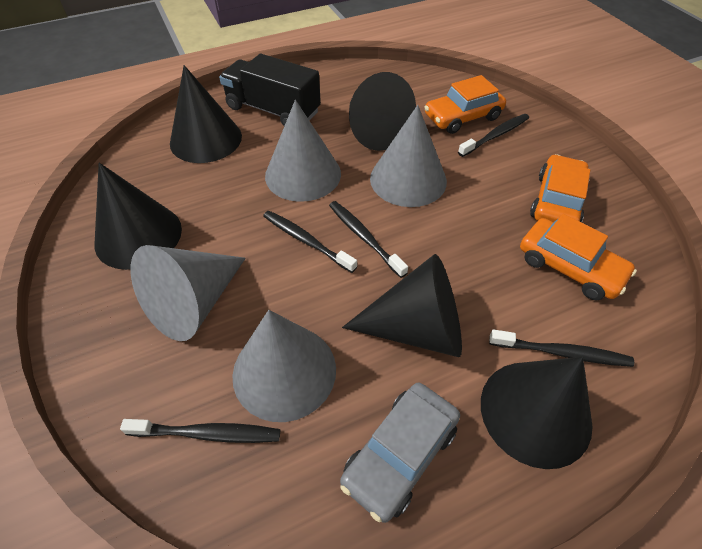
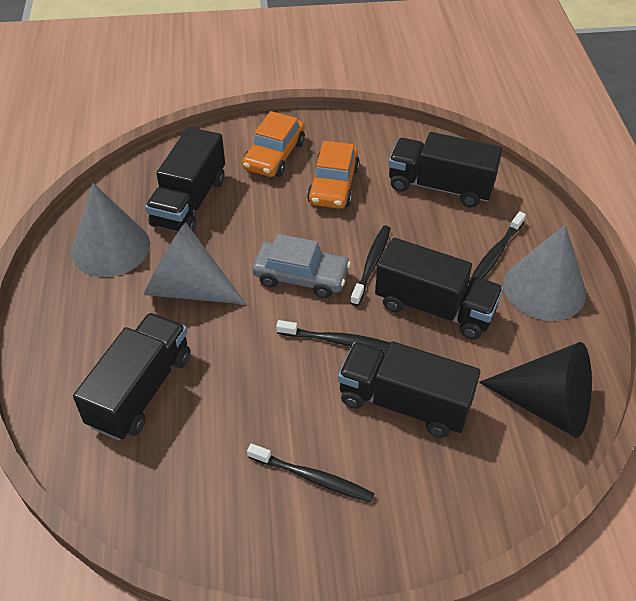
black cone: 5 -> 1
black toothbrush: 5 -> 4
black truck: 1 -> 5
grey cone: 4 -> 3
orange car: 3 -> 2

